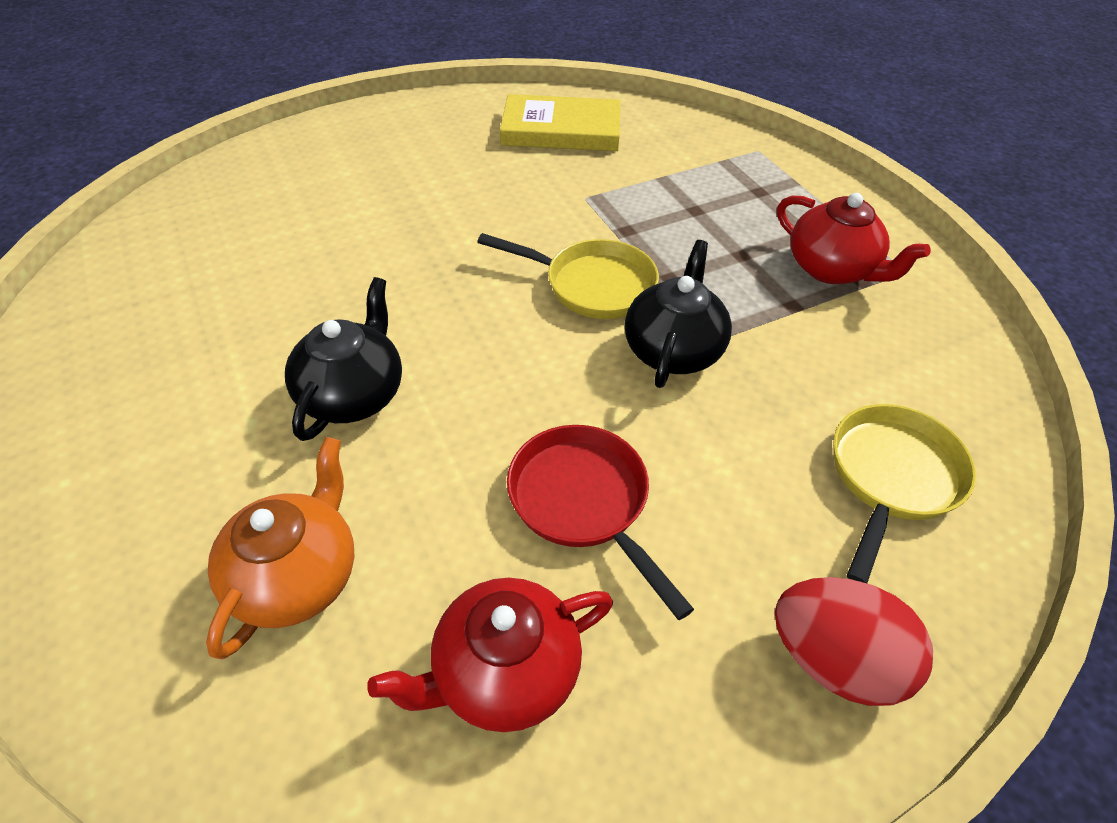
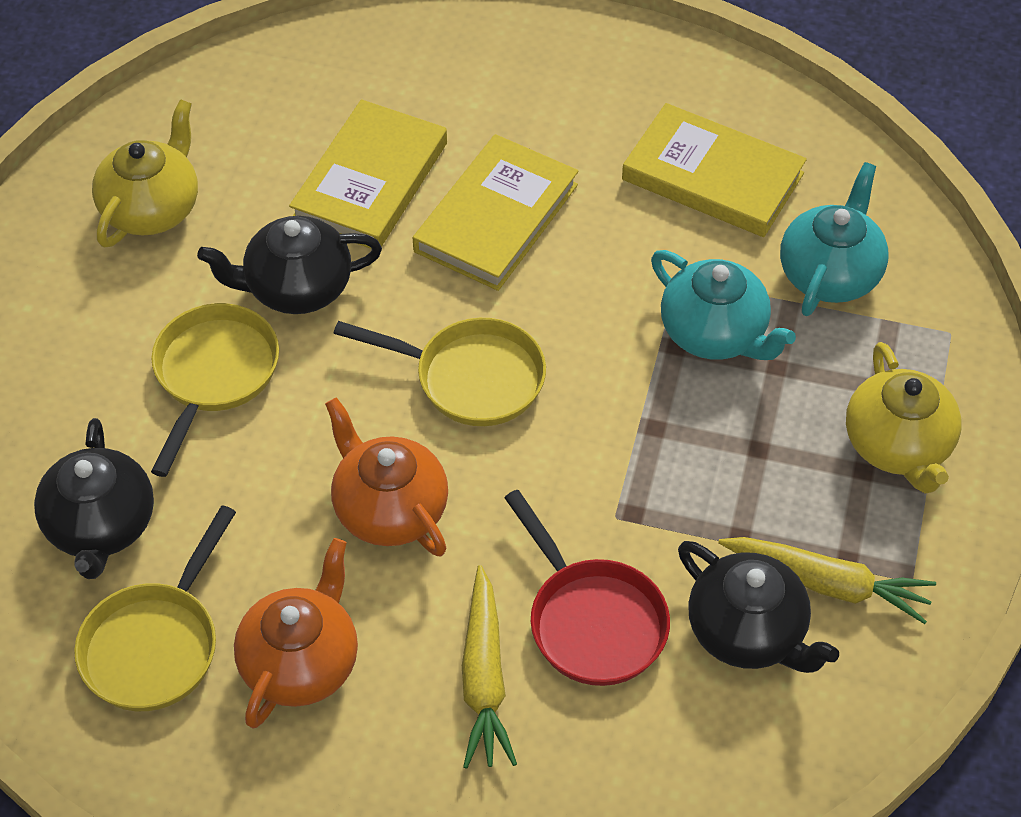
black teapot: 2 -> 3
orange teapot: 1 -> 2
red egg: 1 -> 0
red teapot: 2 -> 0
turquoise teapot: 0 -> 2
yellow book: 1 -> 3
yellow carrot: 0 -> 2
yellow pan: 2 -> 3
yellow teapot: 0 -> 2

